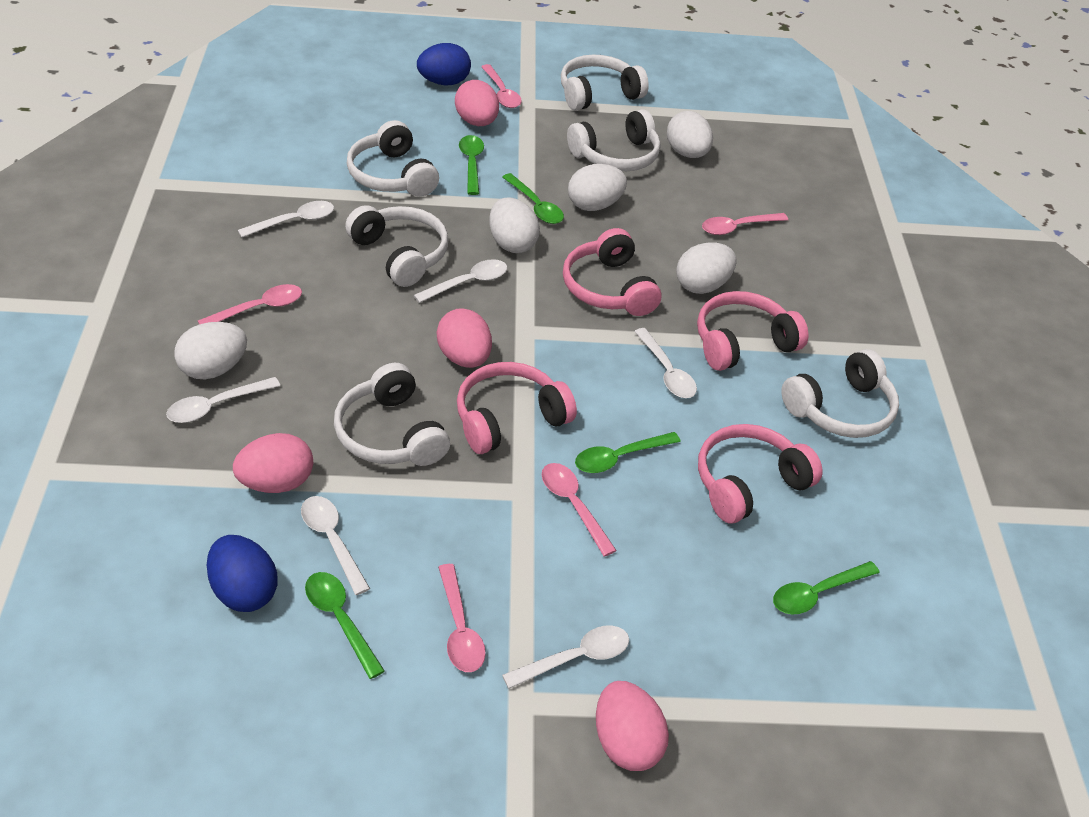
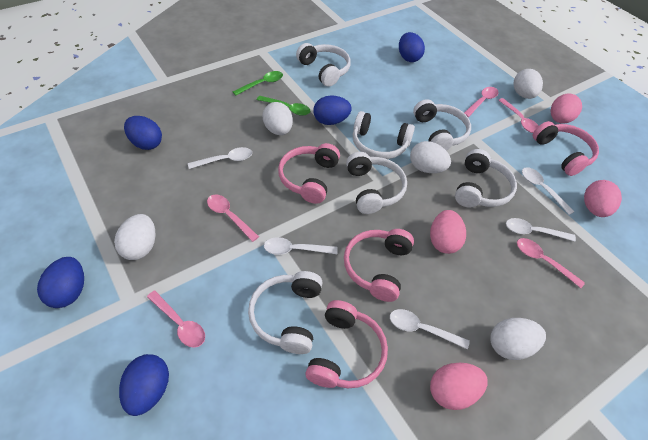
blue egg: 2 -> 5
green spoon: 5 -> 2
white spoon: 6 -> 5

